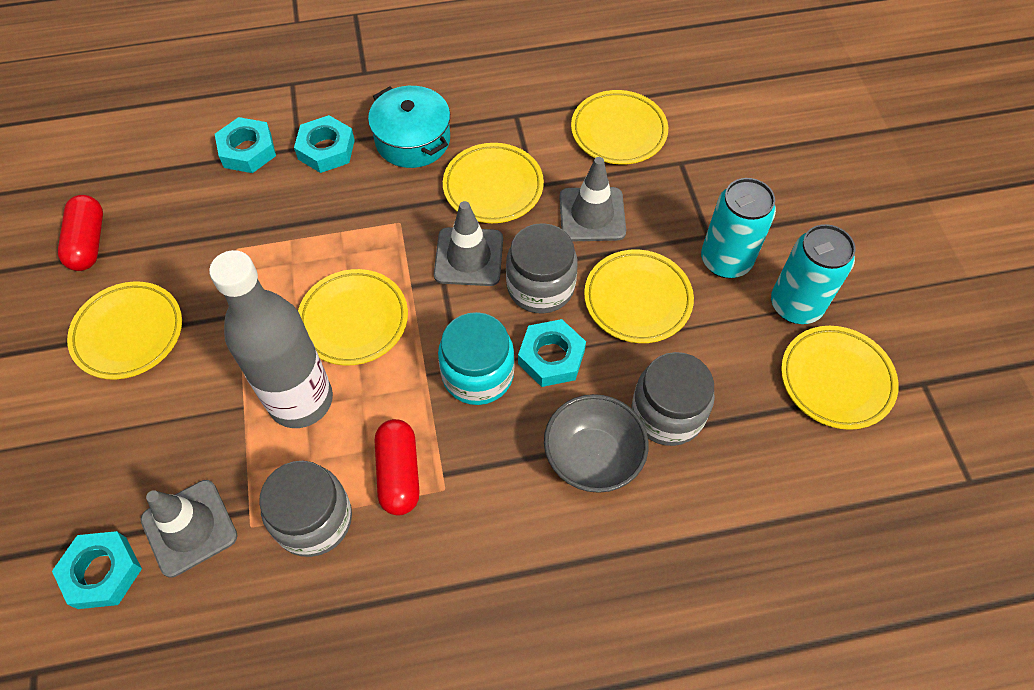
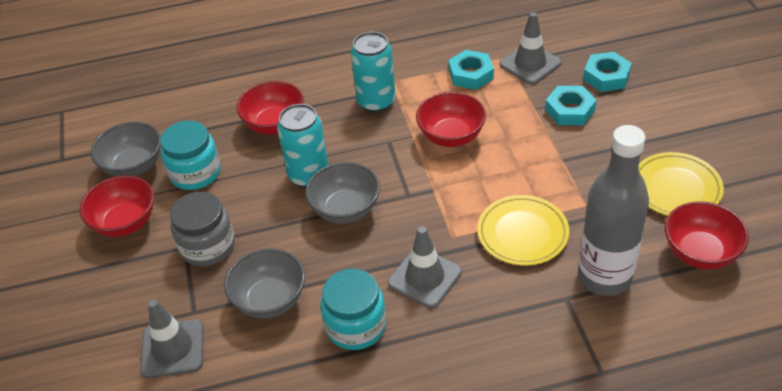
grey bowl: 1 -> 3
grey jar: 3 -> 1
red bowl: 0 -> 4
red capsule: 2 -> 0
turquoise jar: 1 -> 2
turquoise nut: 4 -> 3
turquoise pot: 1 -> 0
yellow plate: 6 -> 2

